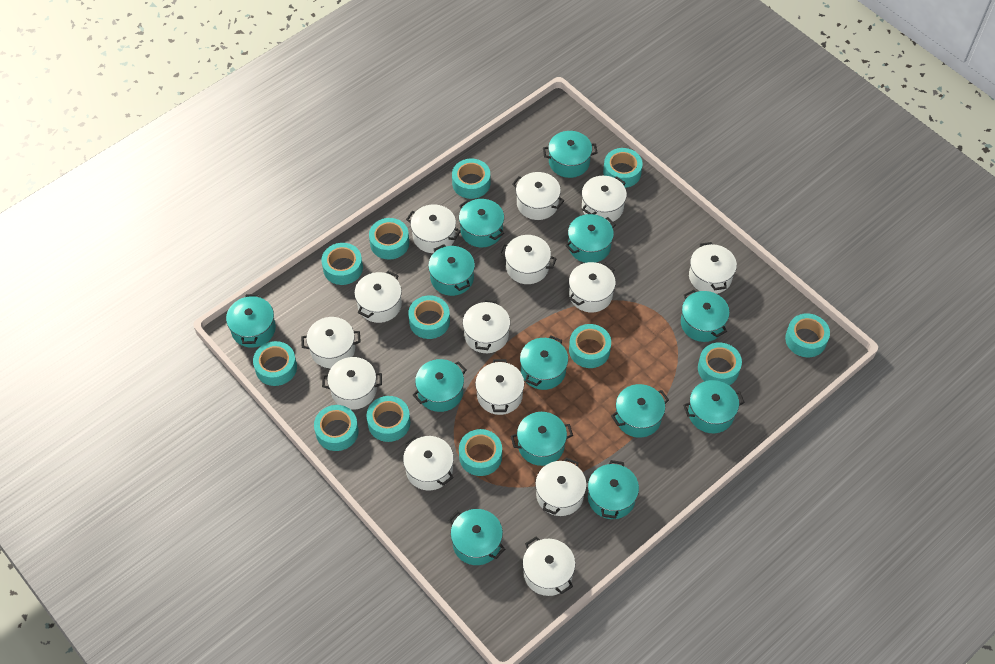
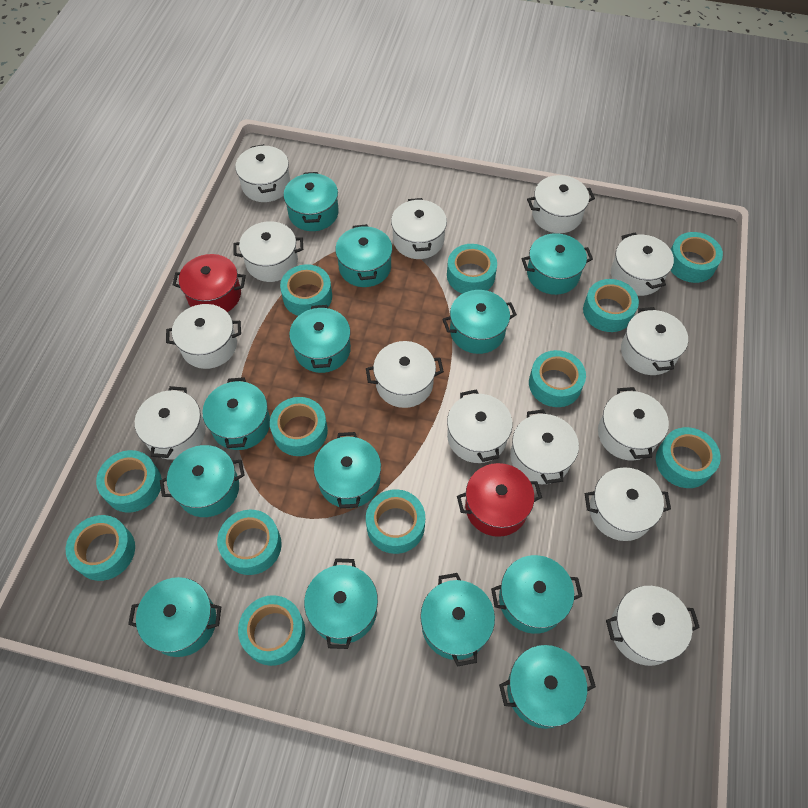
red pot: 0 -> 2

